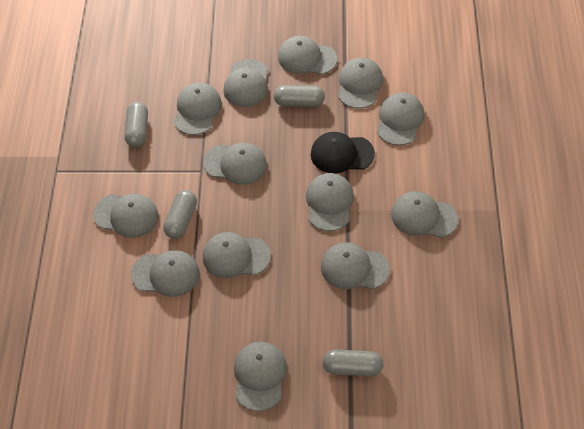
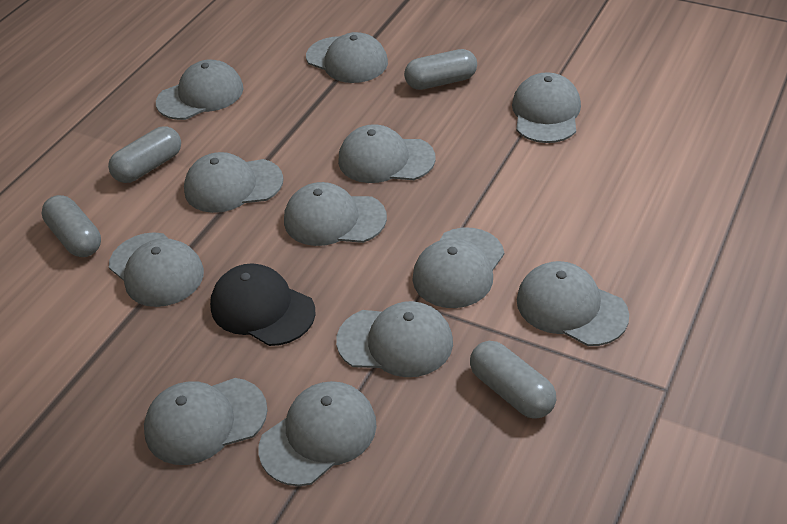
grey cap: 13 -> 12

